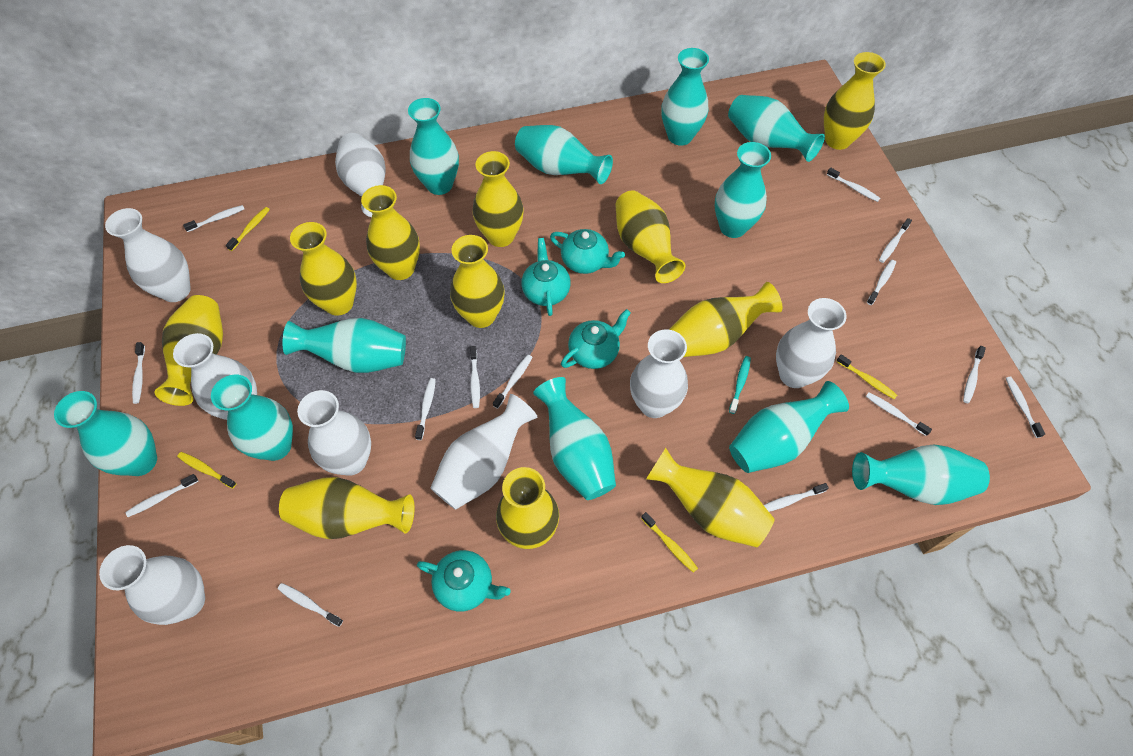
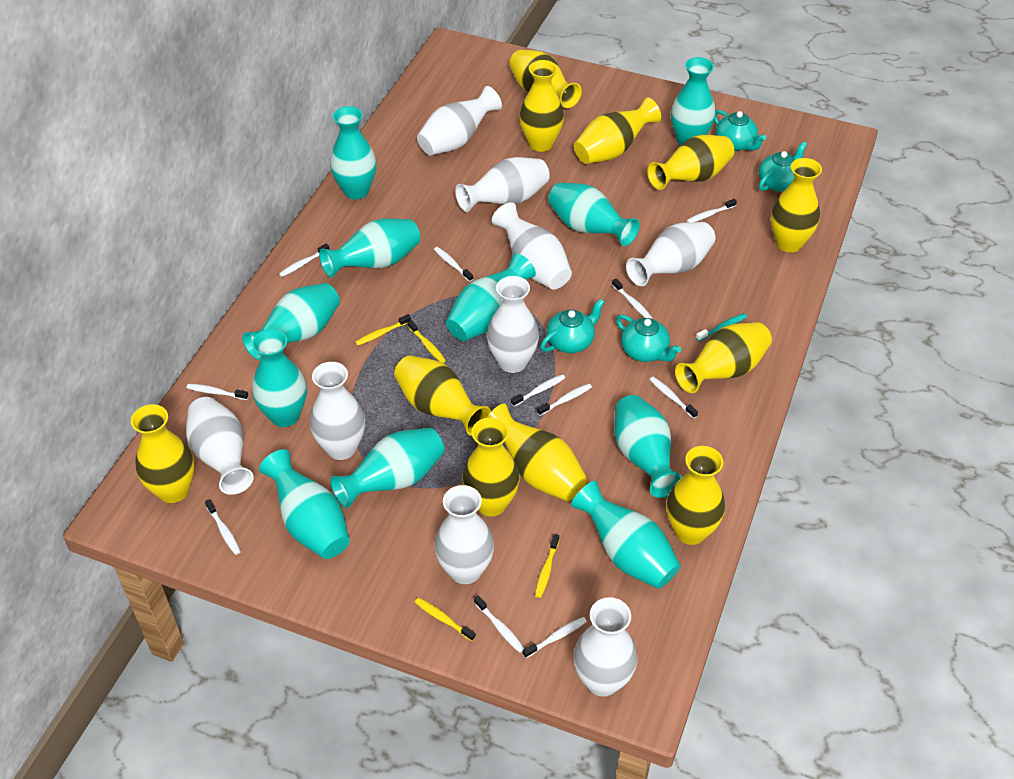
white toothbrush: 14 -> 11
white vase: 8 -> 9

